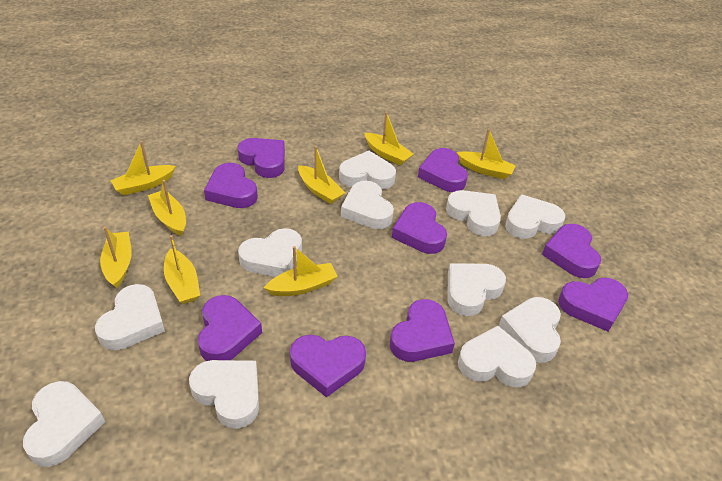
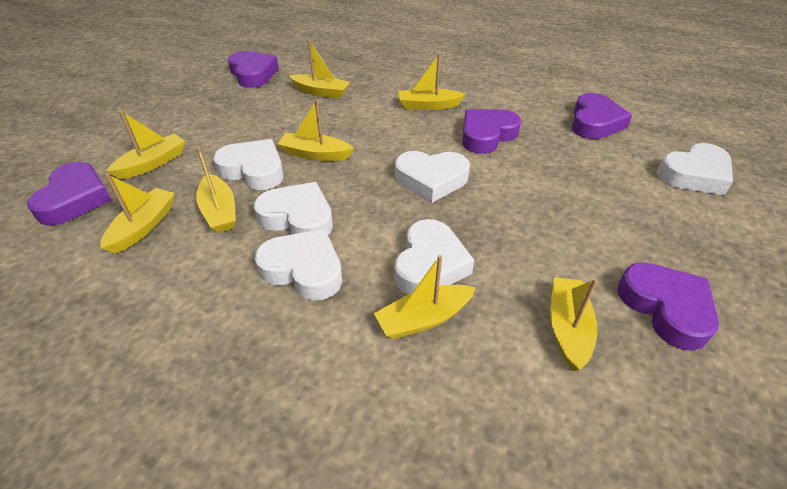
purple heart: 9 -> 5
white heart: 11 -> 6

